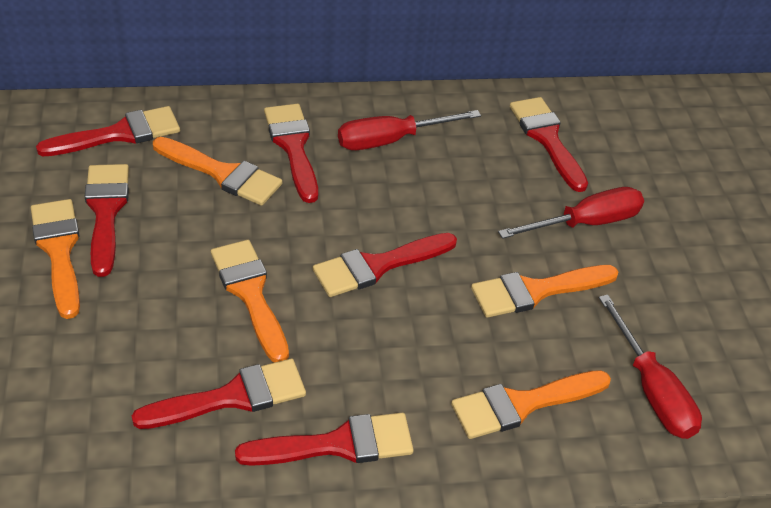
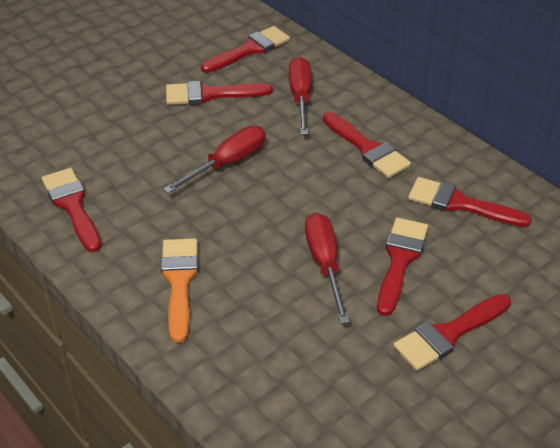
orange brush: 5 -> 1

